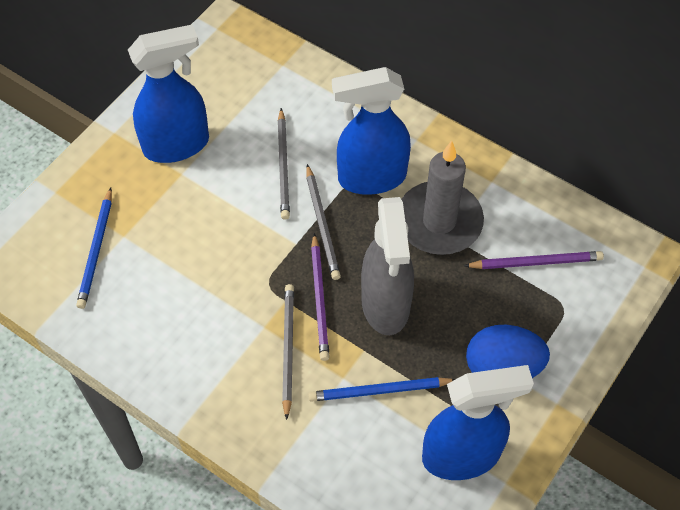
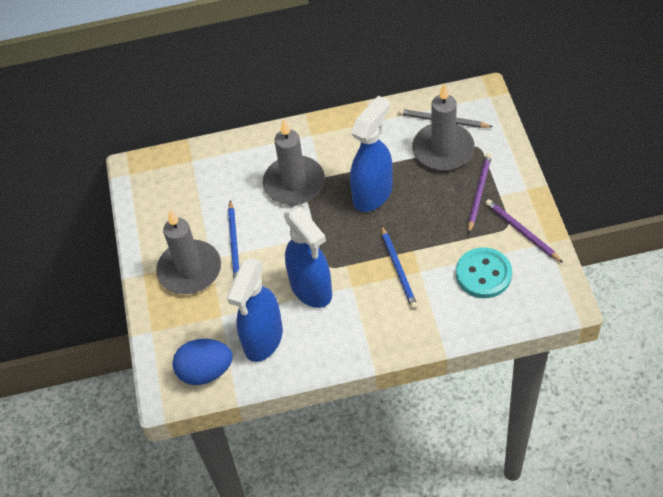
grey candle: 1 -> 3
grey pencil: 3 -> 1
grey spray bottle: 1 -> 0
turquoise button: 0 -> 1

